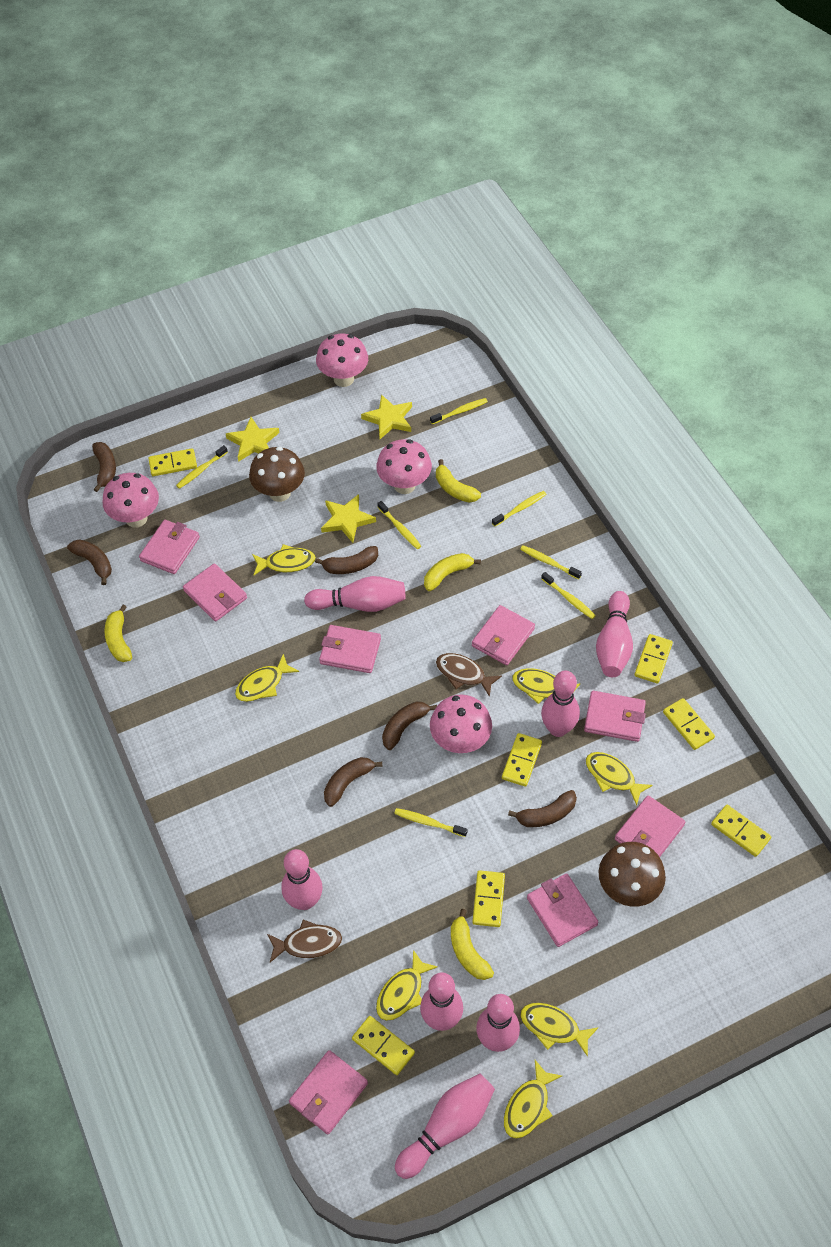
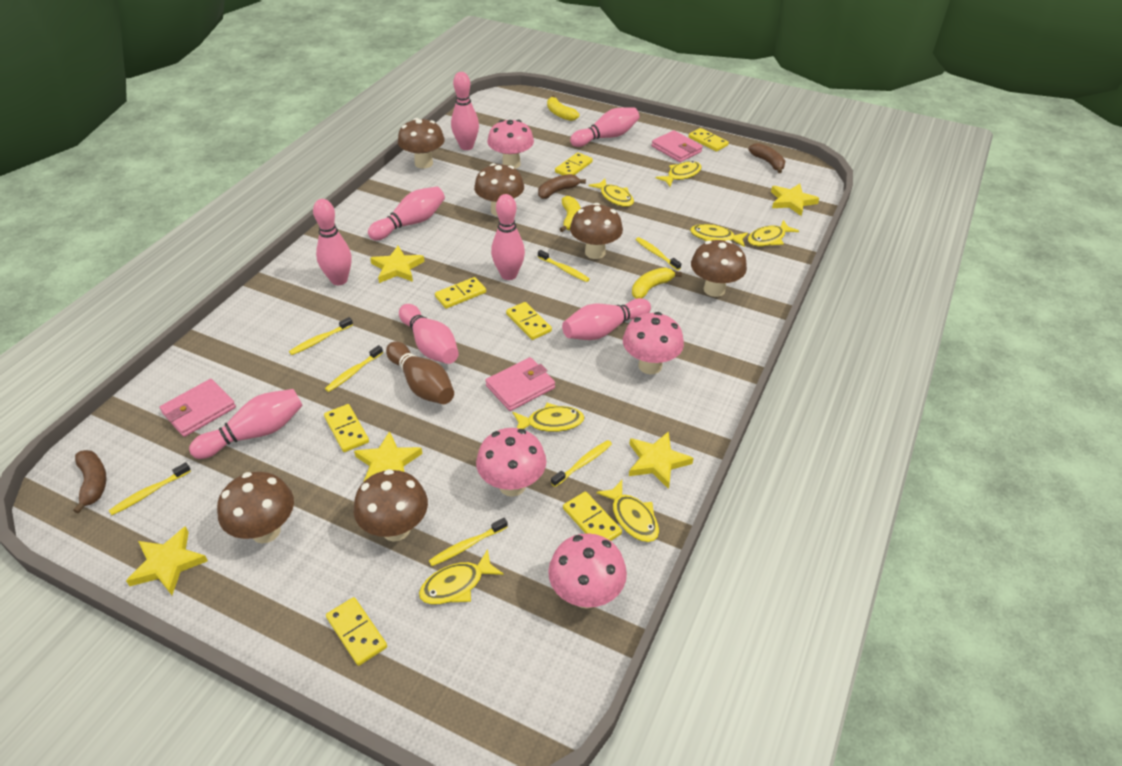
brown banana: 6 -> 3
brown bowling pin: 0 -> 1
brown fish: 2 -> 0
brown mushroom: 2 -> 6
pink bowling pin: 7 -> 8
pink wallet: 8 -> 3
yellow banana: 4 -> 3
yellow star: 3 -> 5

